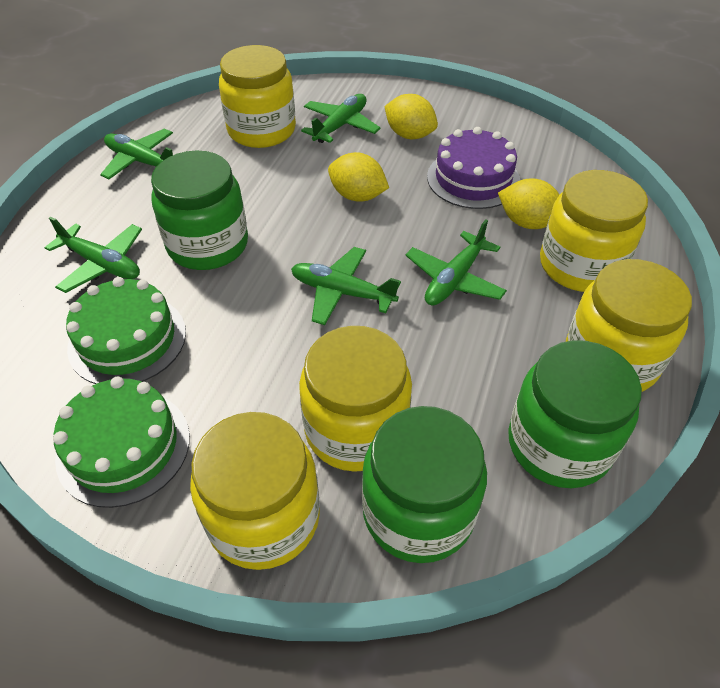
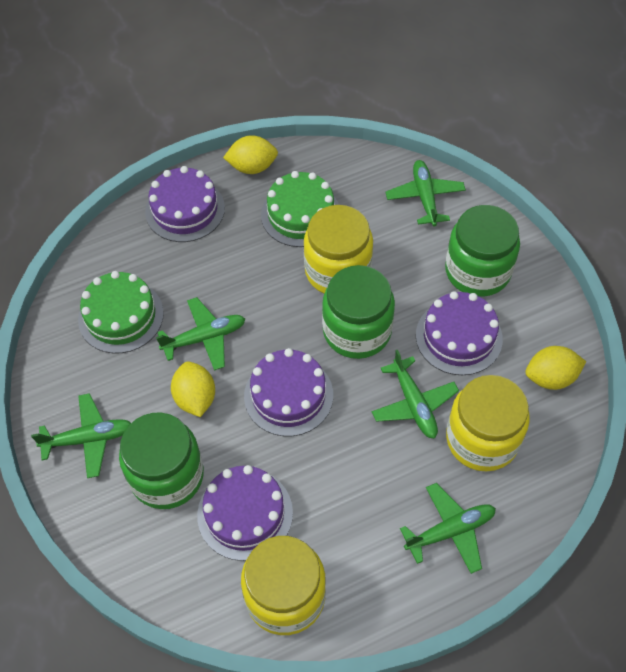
purple cake: 1 -> 4
yellow jar: 5 -> 3

